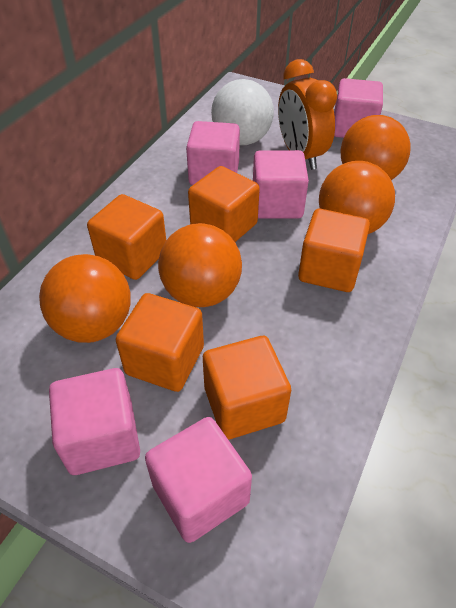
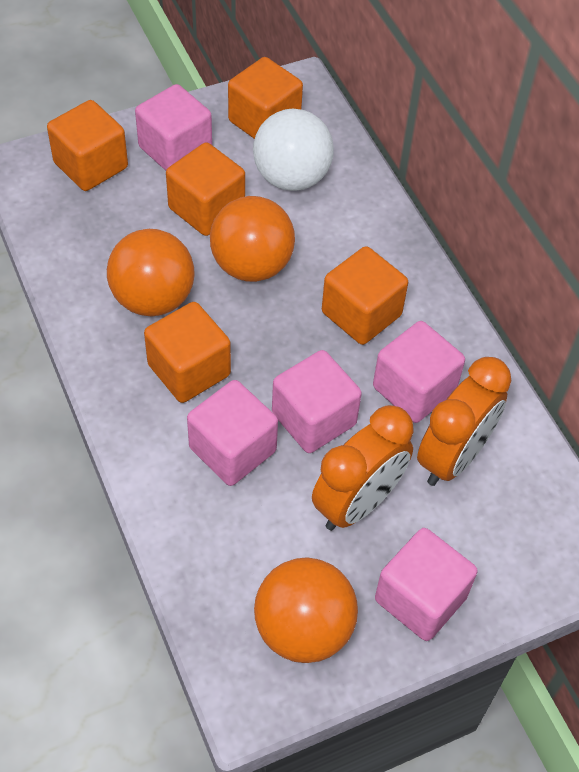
orange ball: 4 -> 3
orange clock: 1 -> 2

